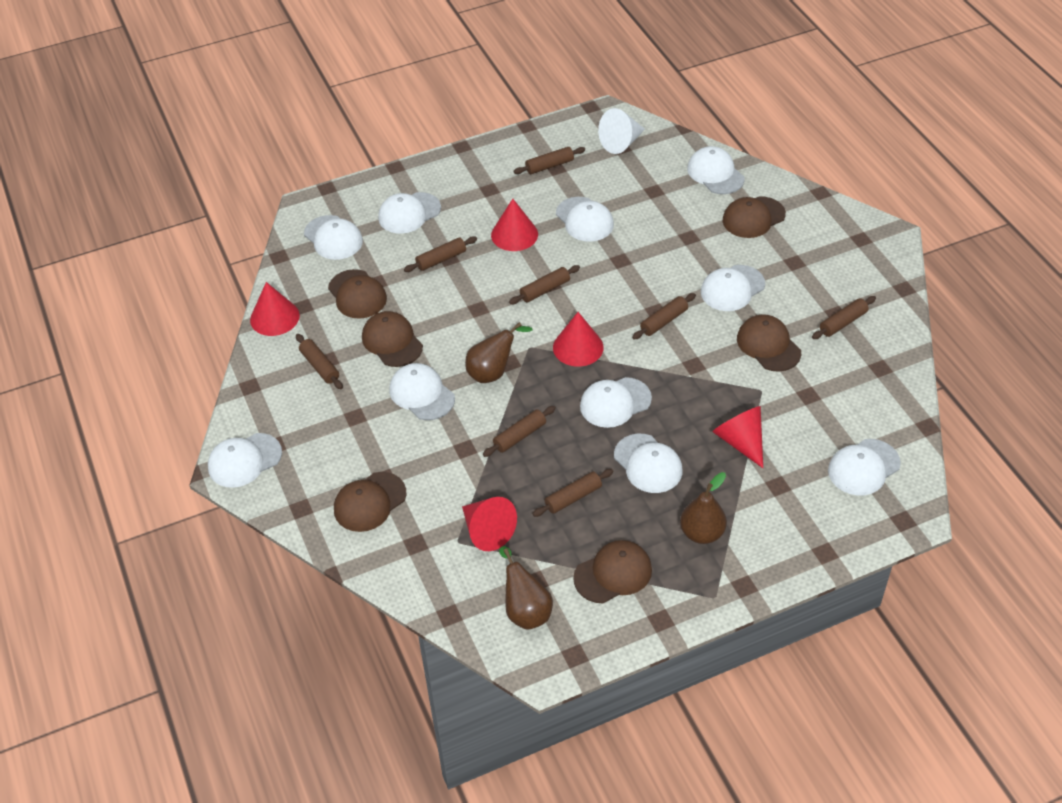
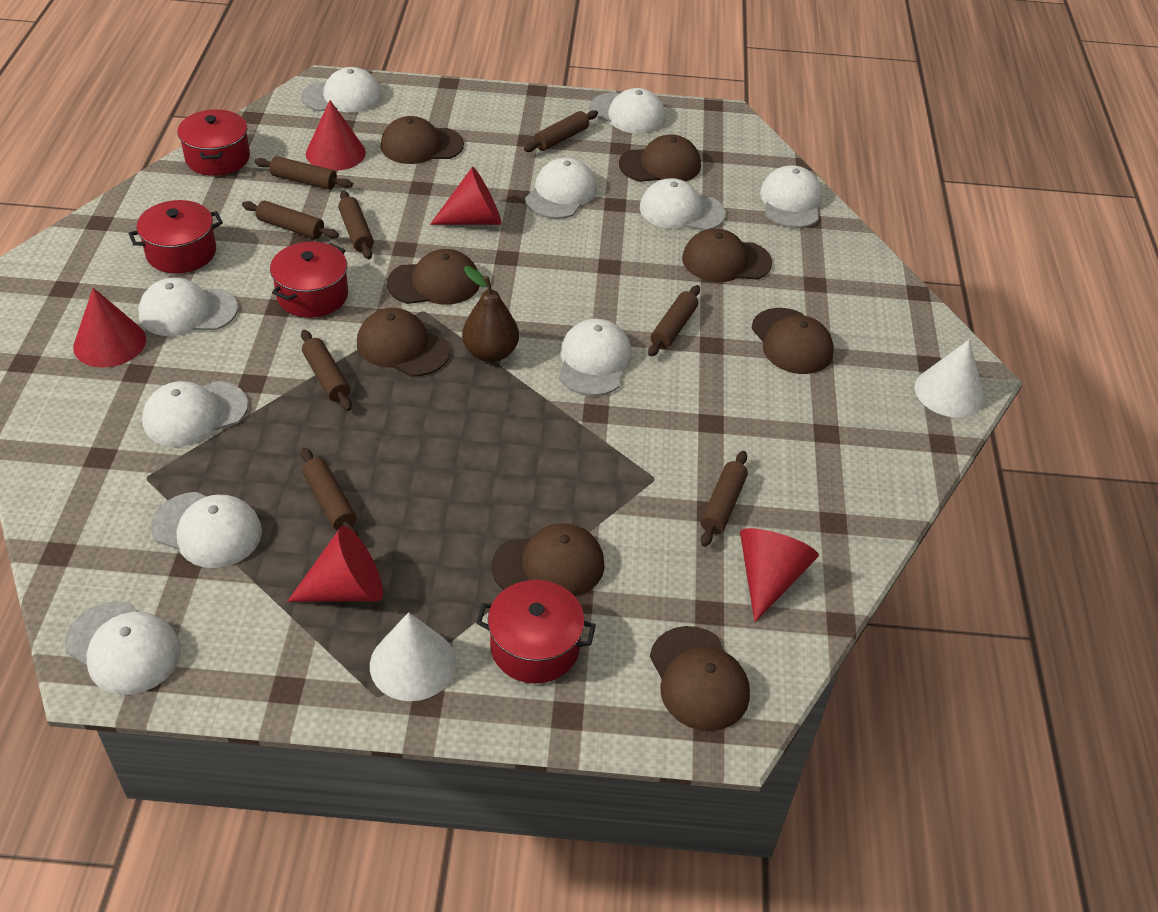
brown cap: 6 -> 8
brown pear: 3 -> 1
red pot: 0 -> 4
white cone: 1 -> 2

